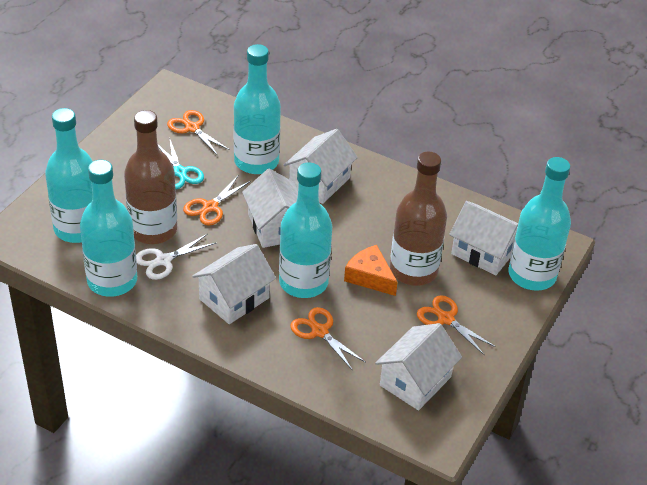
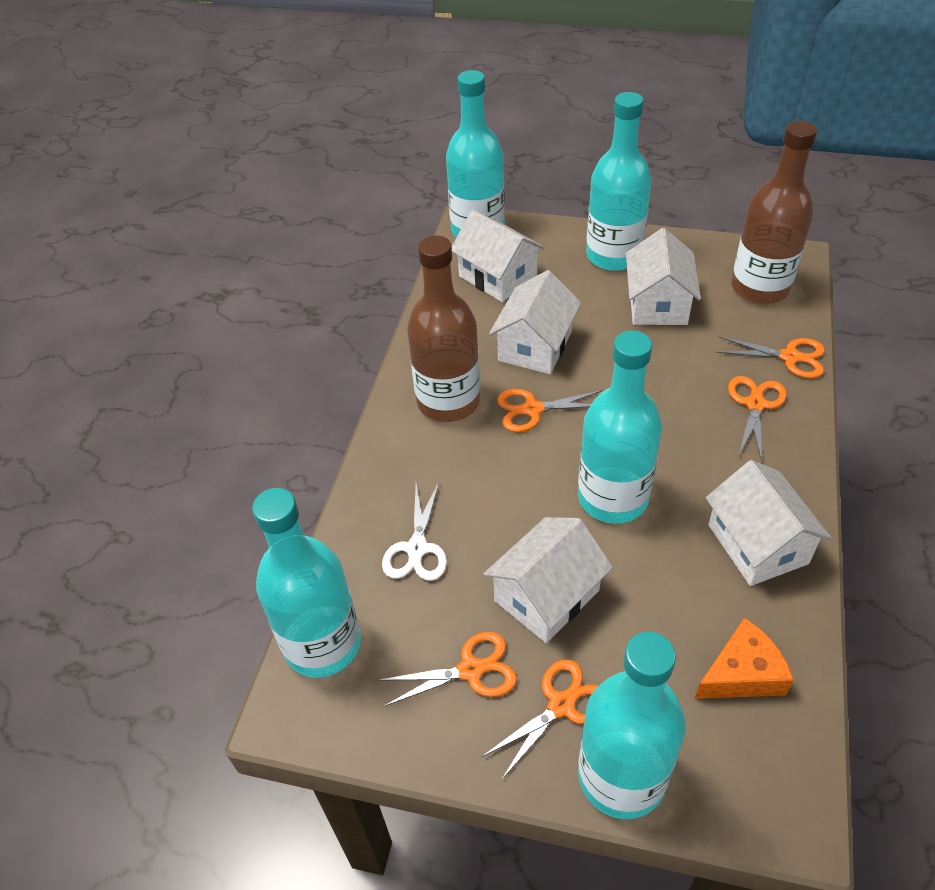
orange scissors: 4 -> 5
turquoise scissors: 1 -> 0

